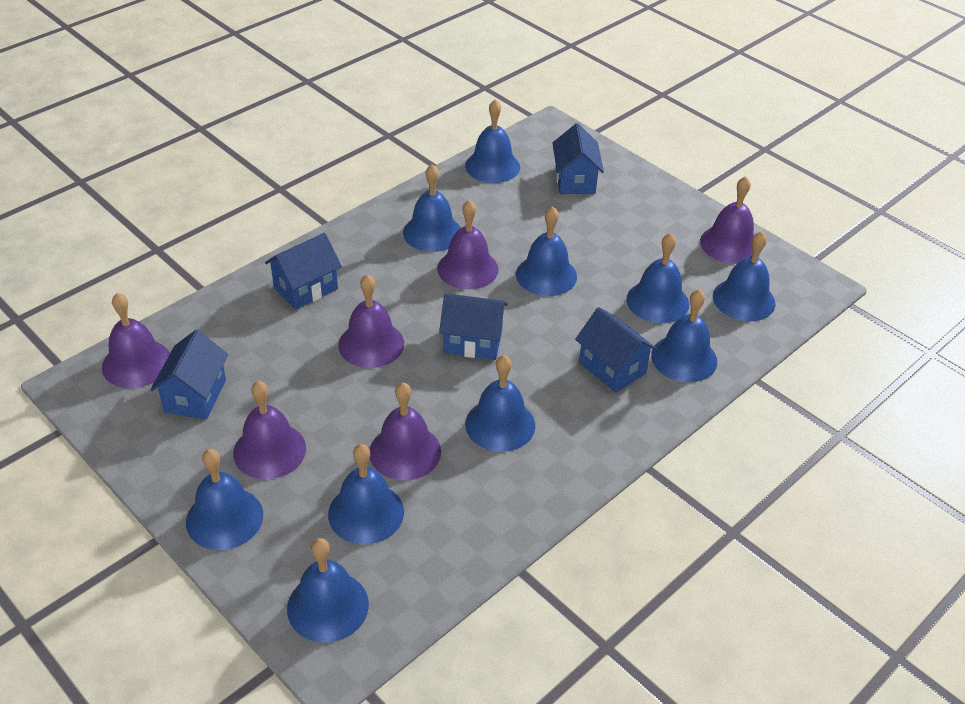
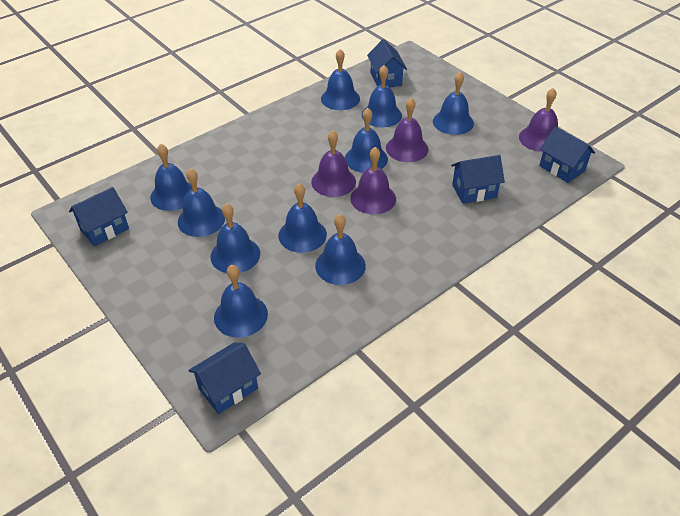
purple bell: 6 -> 4

